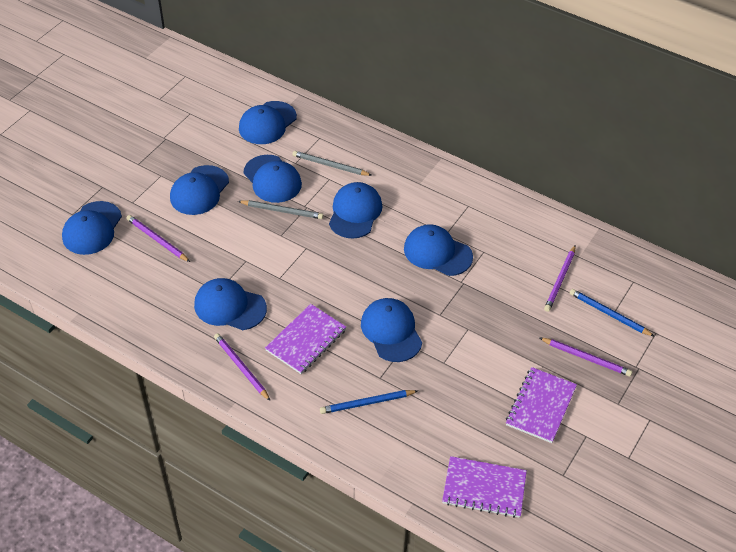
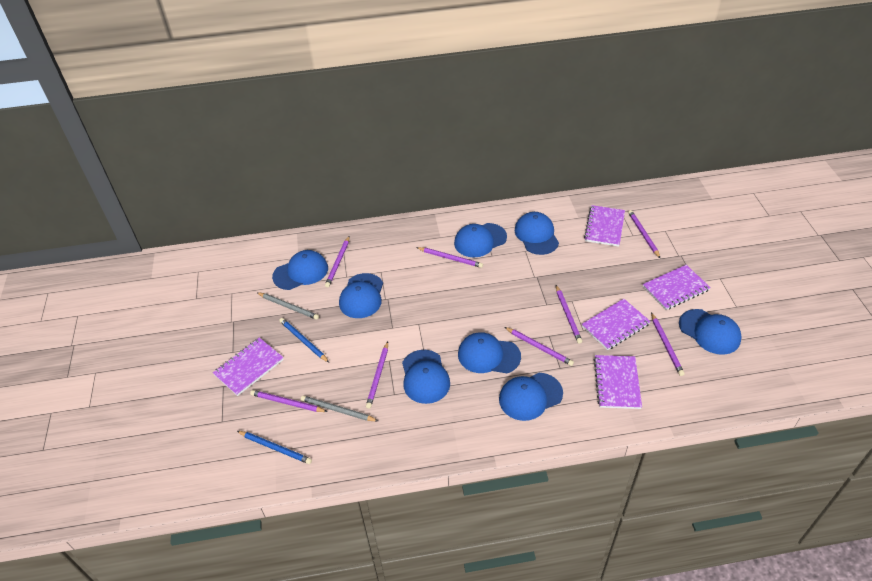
purple notebook: 3 -> 5
purple pencil: 4 -> 8

